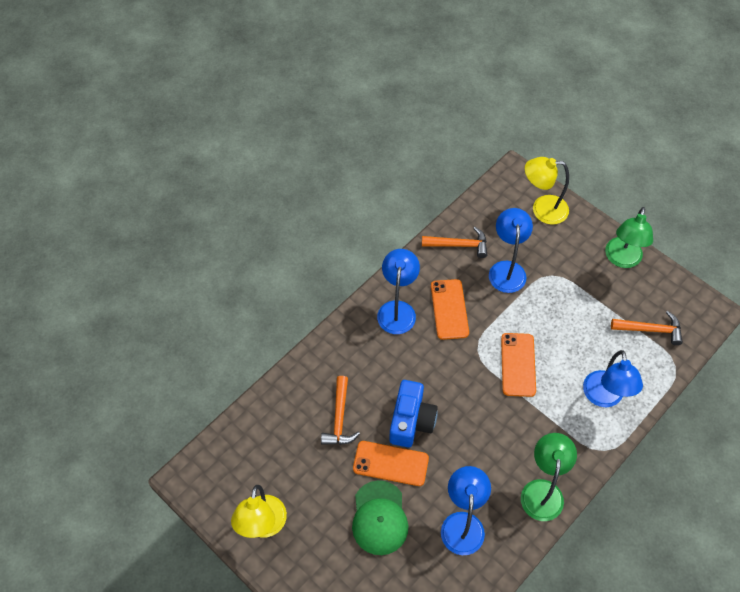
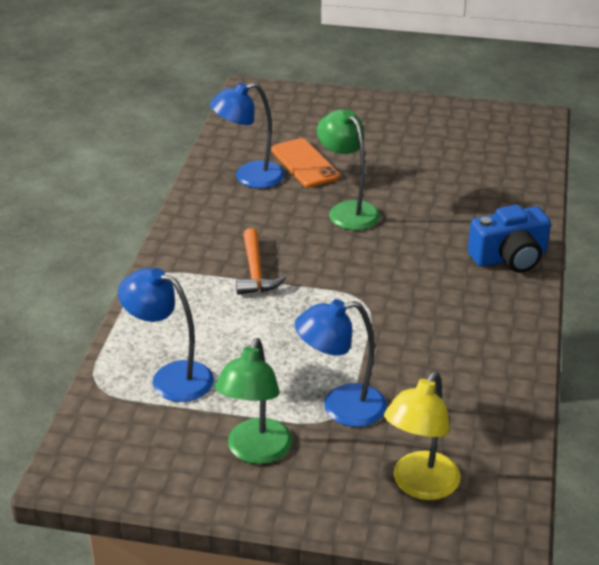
blue lamp: 4 -> 3
green cap: 1 -> 0
orange hammer: 3 -> 1
orange phone: 3 -> 1
yellow lamp: 2 -> 1

